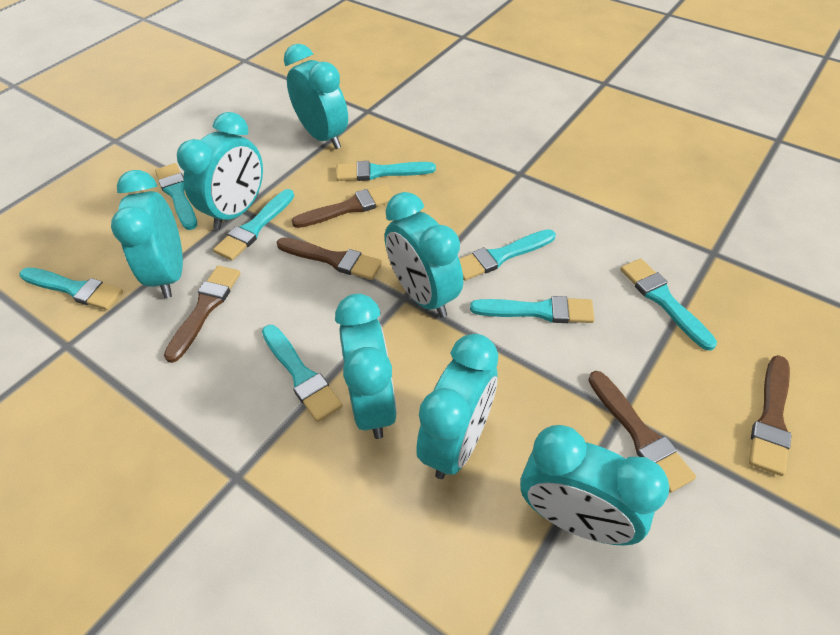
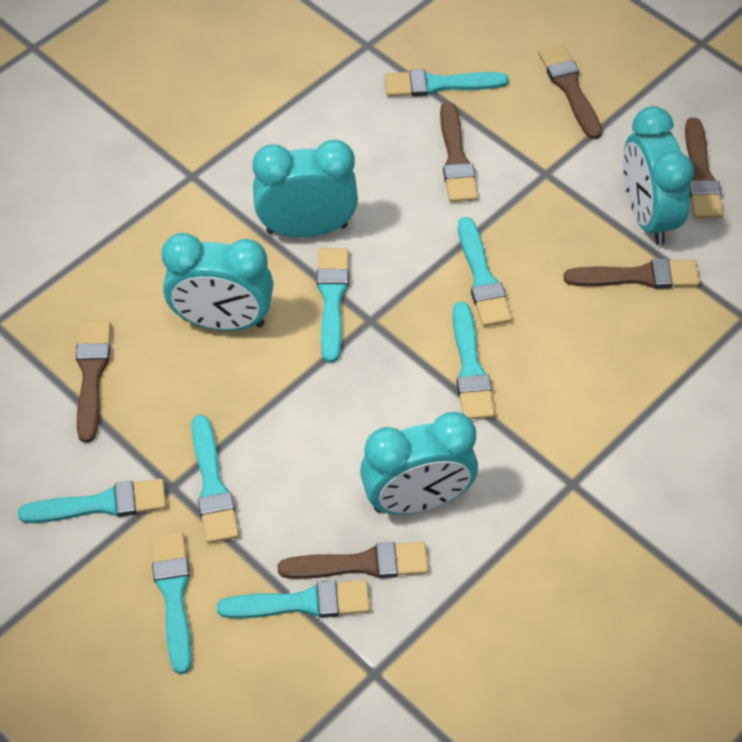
brown brush: 5 -> 6
turquoise clock: 7 -> 4

